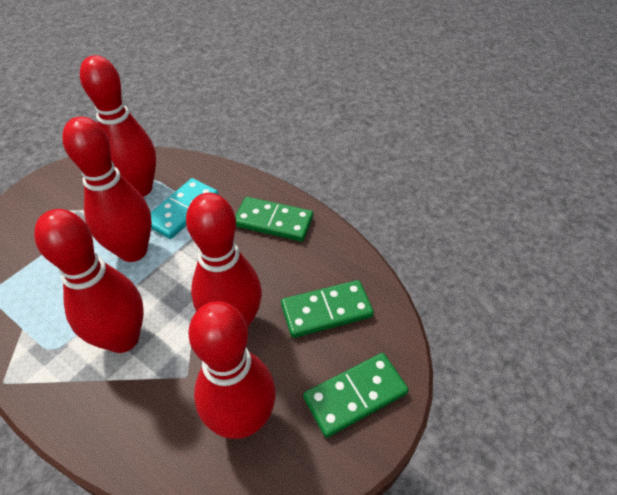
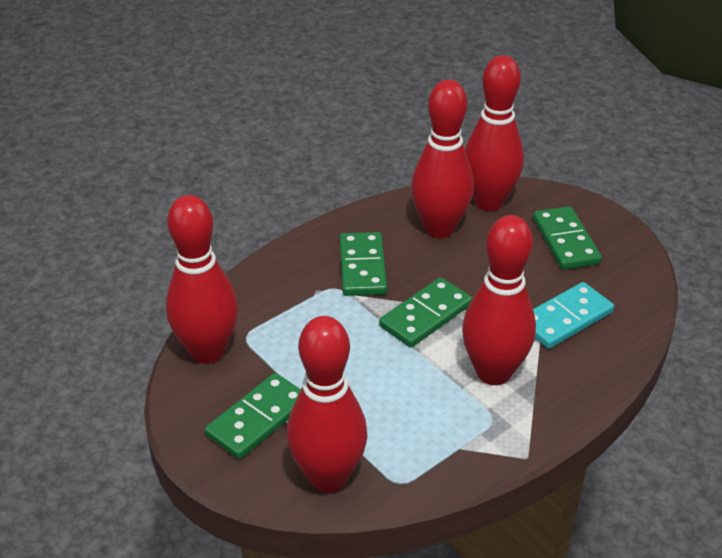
green domino: 3 -> 4

